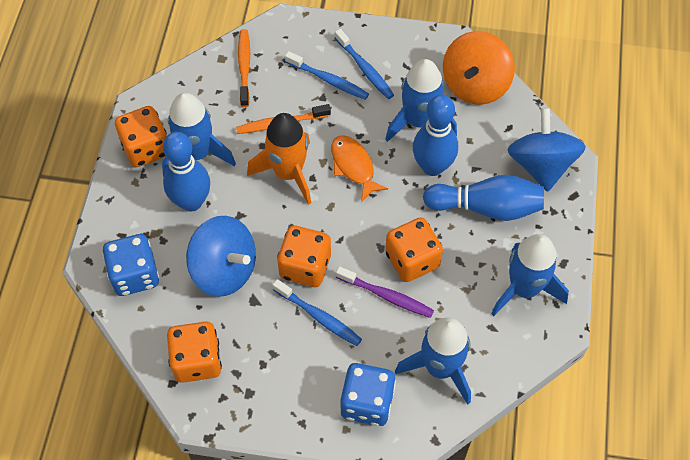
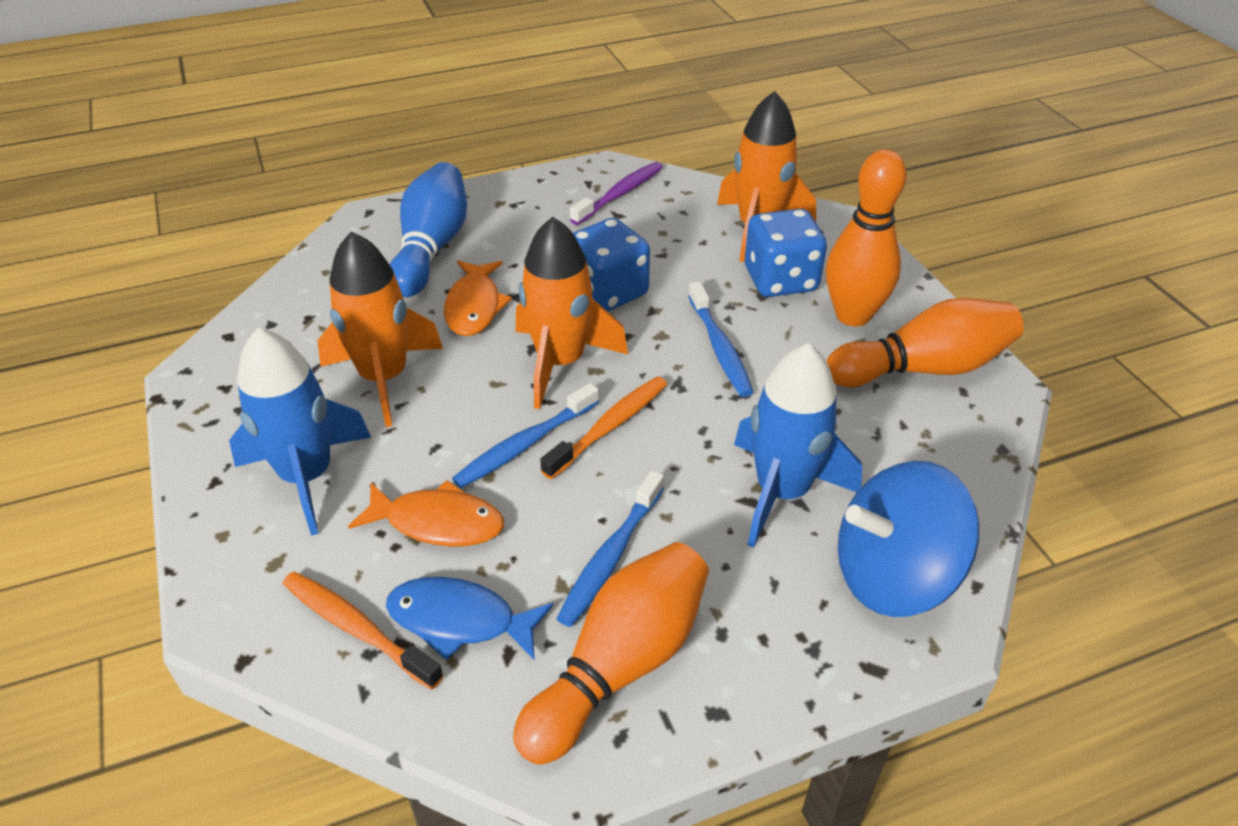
blue bowling pin: 3 -> 1
blue fish: 0 -> 1
blue rocket: 4 -> 2
blue spinning top: 2 -> 1
orange bowling pin: 0 -> 3
orange dice: 4 -> 0
orange fish: 1 -> 2
orange rocket: 1 -> 3
orange spinning top: 1 -> 0

